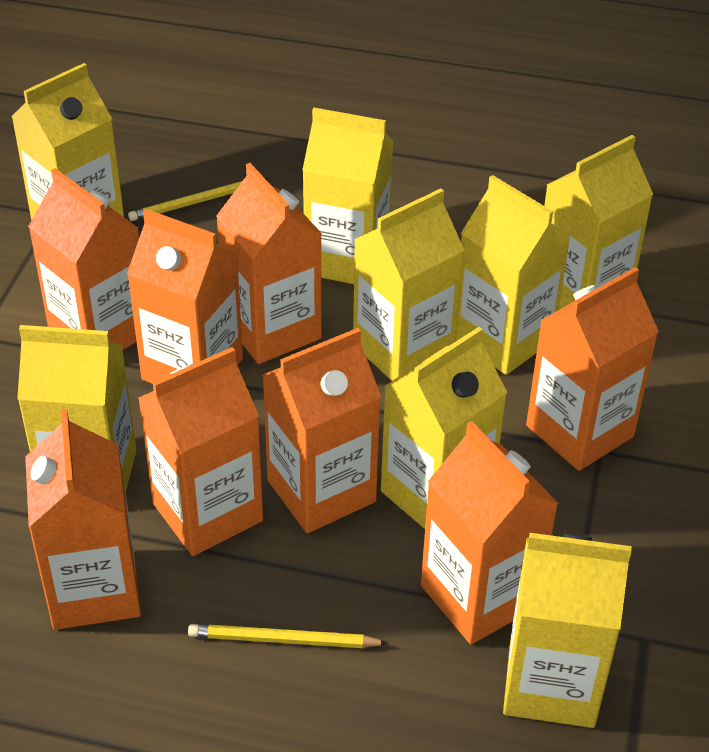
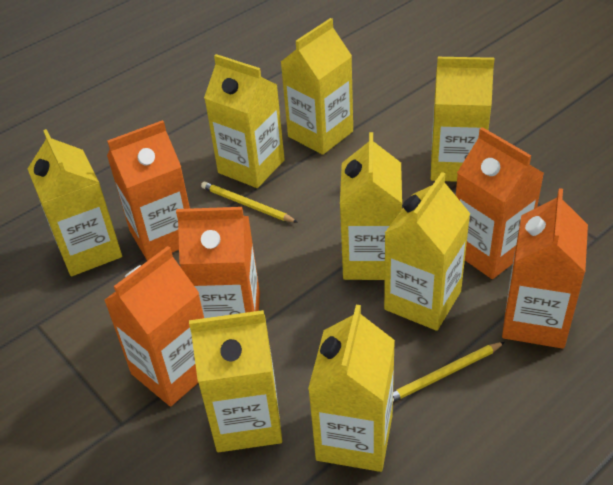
orange carton: 8 -> 5

